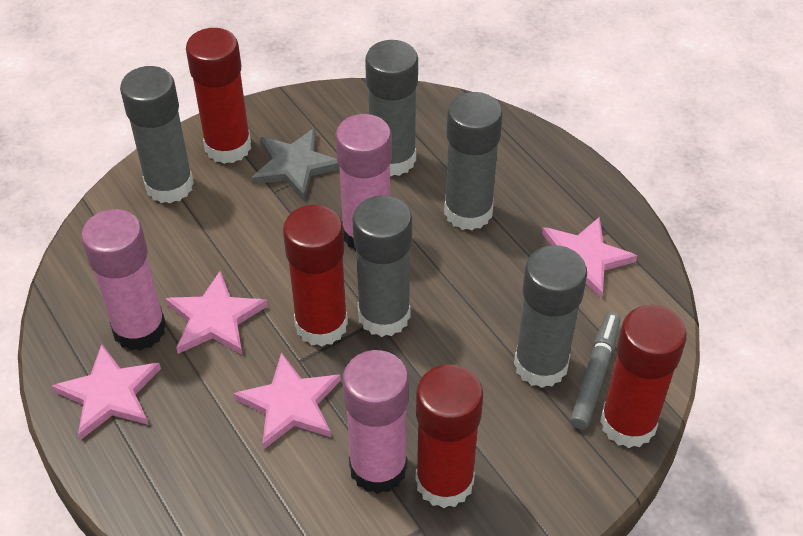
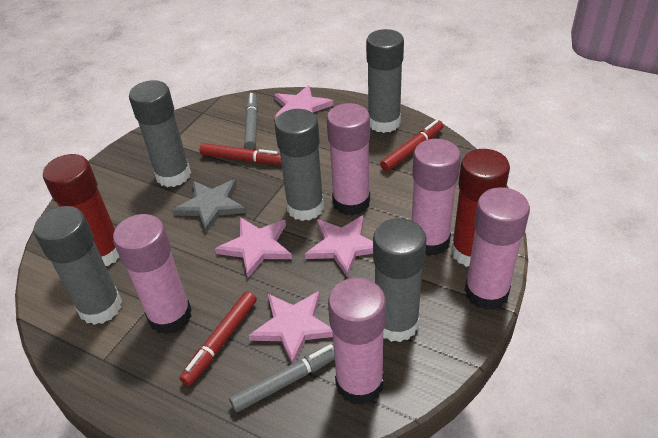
grey marker: 1 -> 2
pink glue stick: 3 -> 5
red glue stick: 4 -> 2
red marker: 0 -> 3

